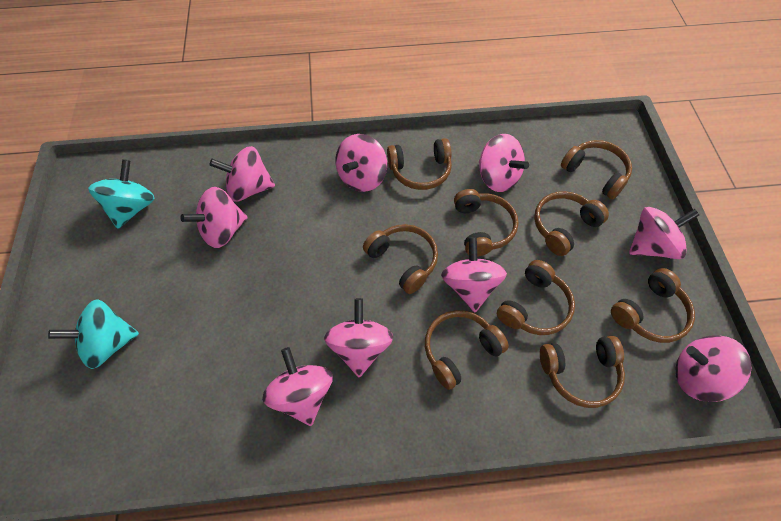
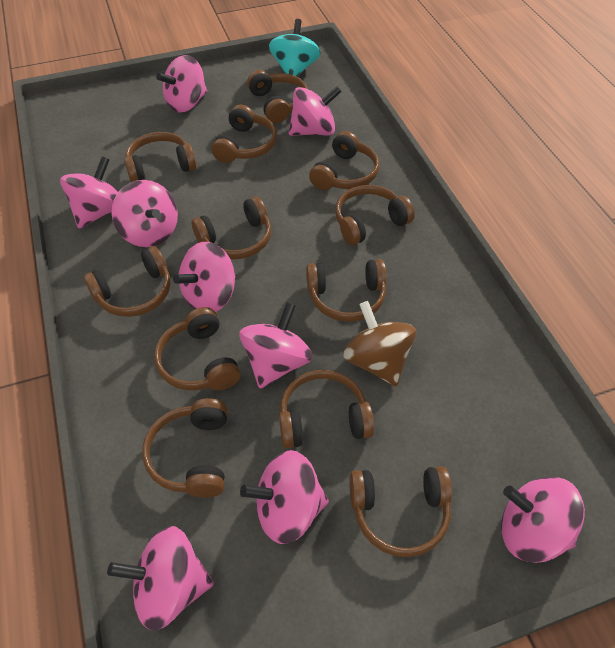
brown headphones: 9 -> 12
brown spinning top: 0 -> 1
turquoise spinning top: 2 -> 1

